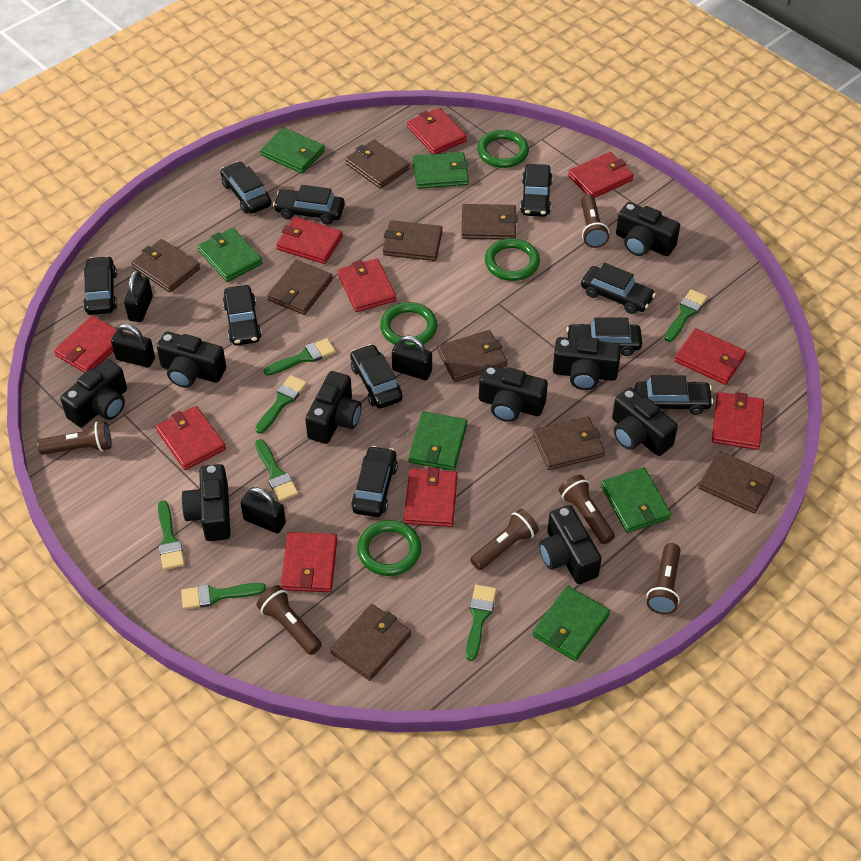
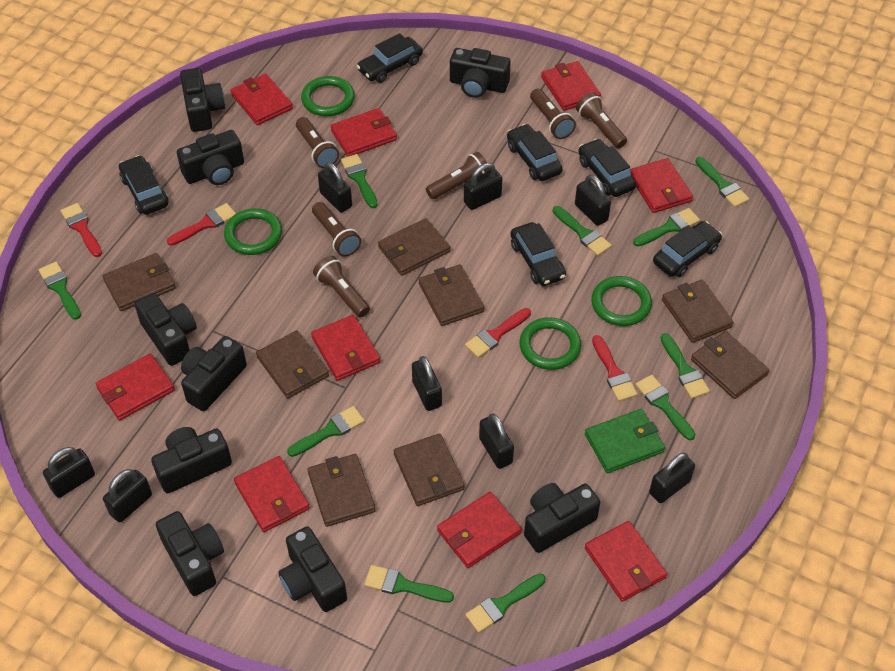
black car: 10 -> 6
black padlock: 4 -> 8
brown wallet: 9 -> 8
green brush: 7 -> 10
green wallet: 6 -> 1
red brush: 0 -> 4
red wallet: 10 -> 9

